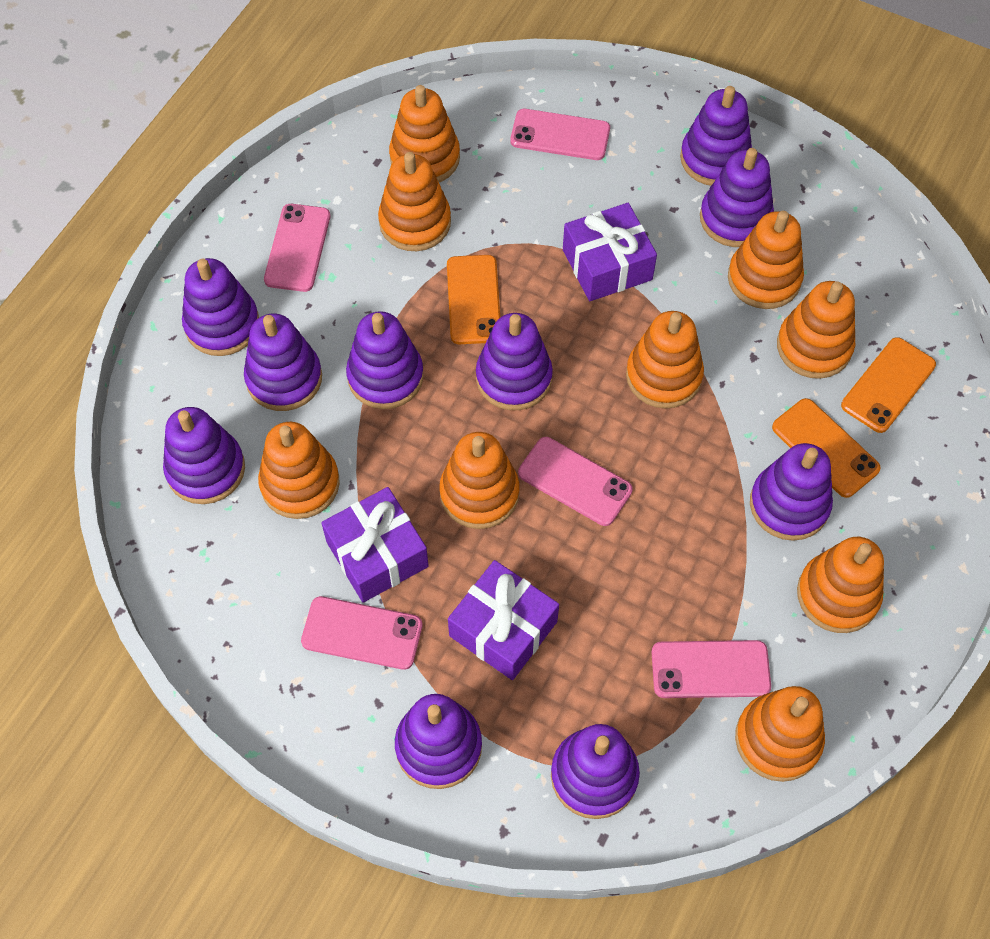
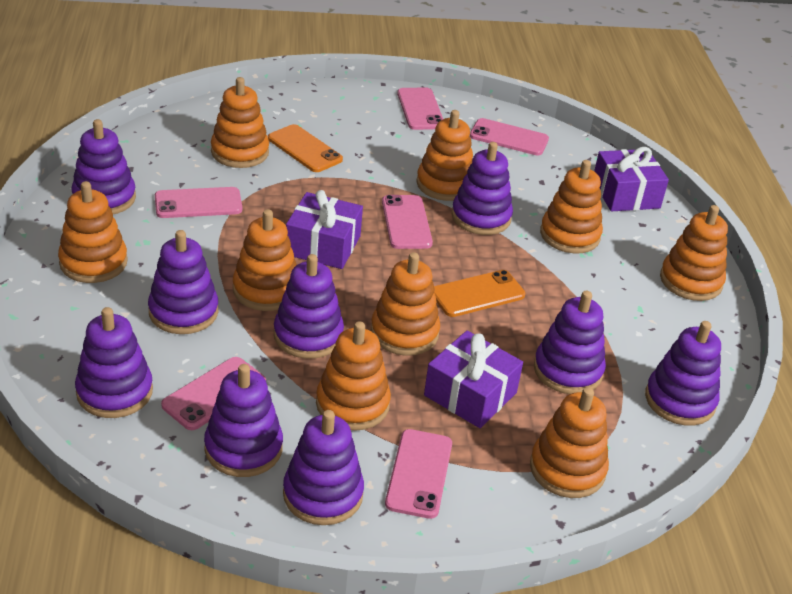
orange phone: 3 -> 2
pink phone: 5 -> 6
purple stacking toy: 10 -> 9

